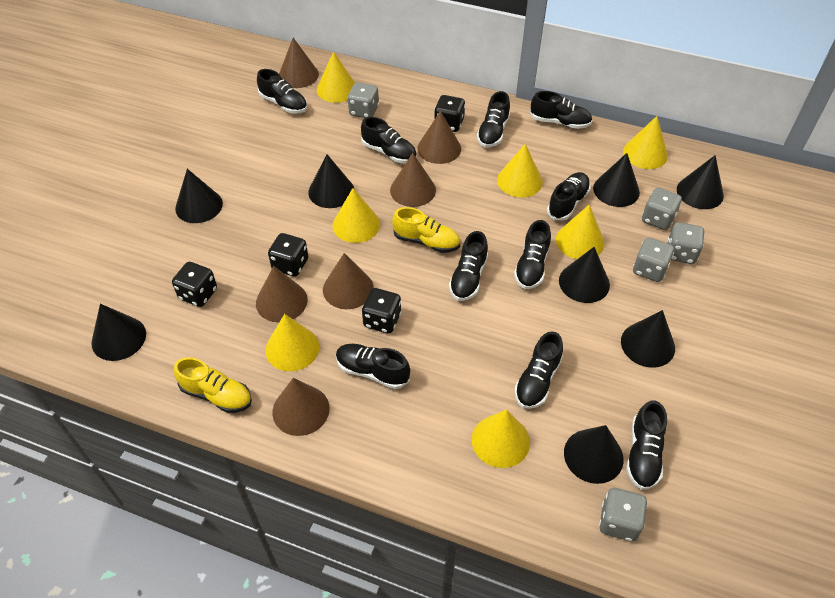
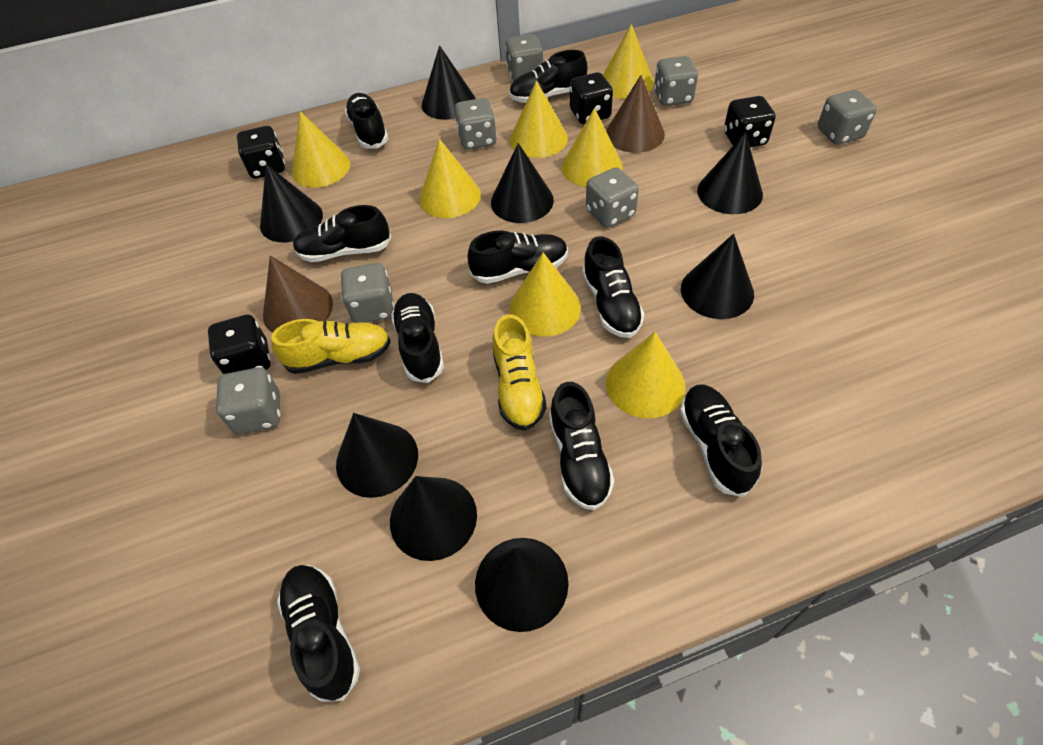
black shoe: 10 -> 9
brown cone: 6 -> 2
grey dice: 5 -> 7

